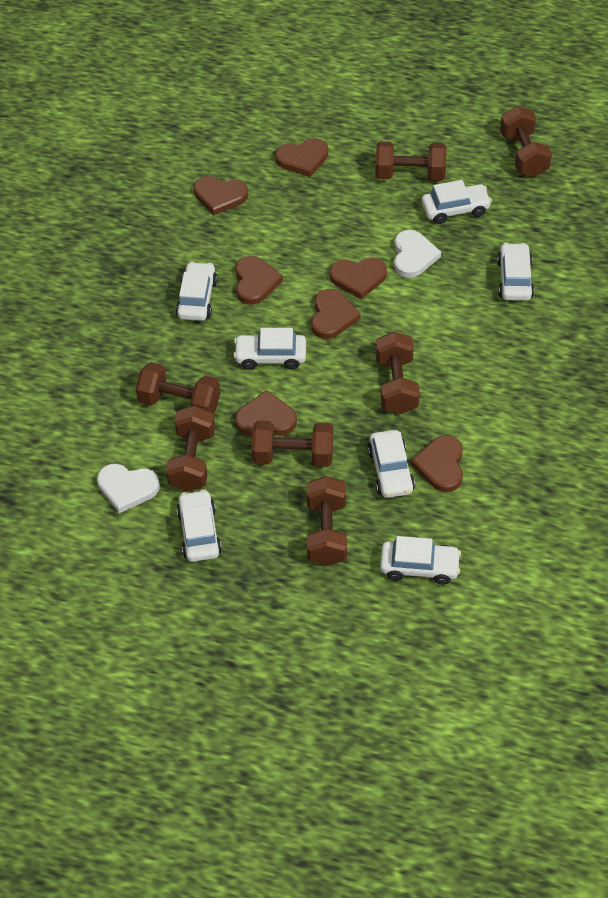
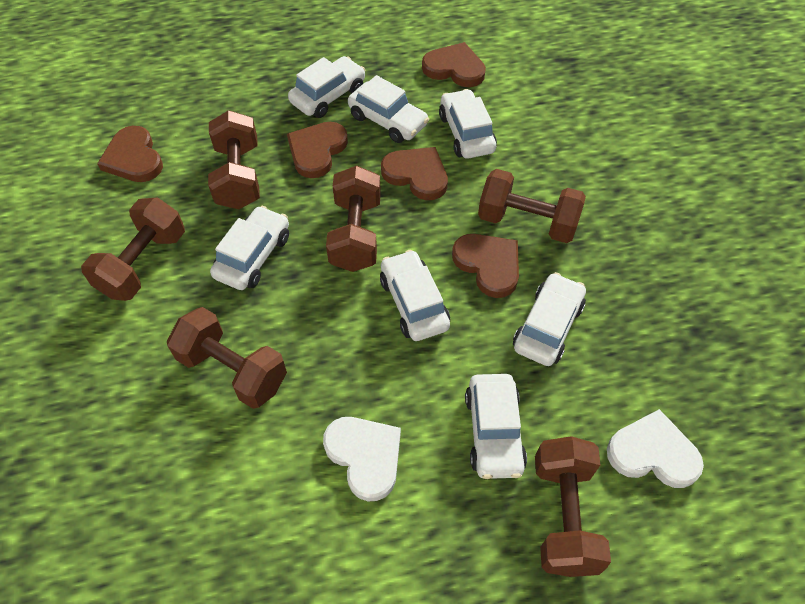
brown dumbbell: 7 -> 6
brown heart: 7 -> 5

